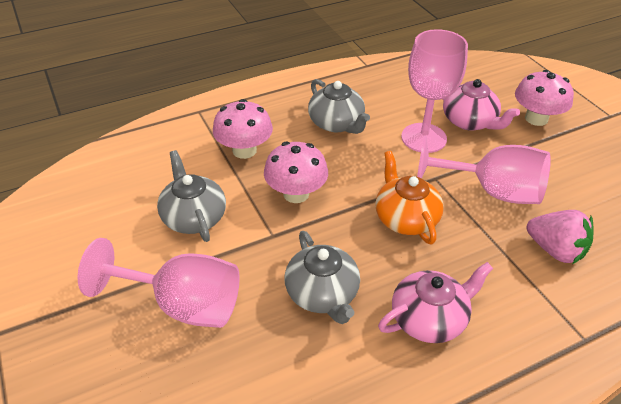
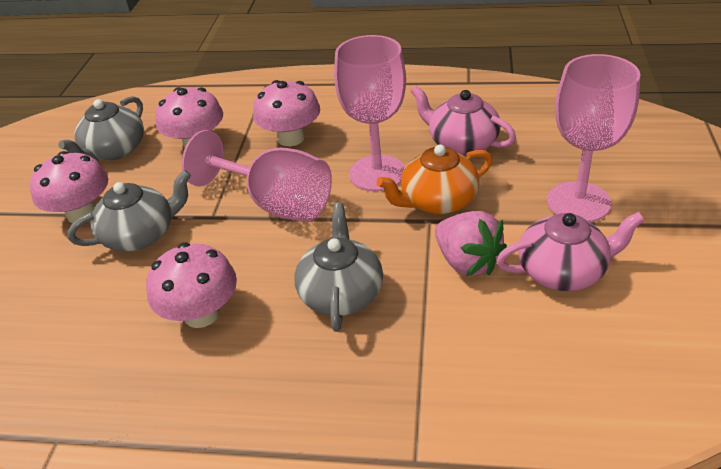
pink mushroom: 3 -> 4

